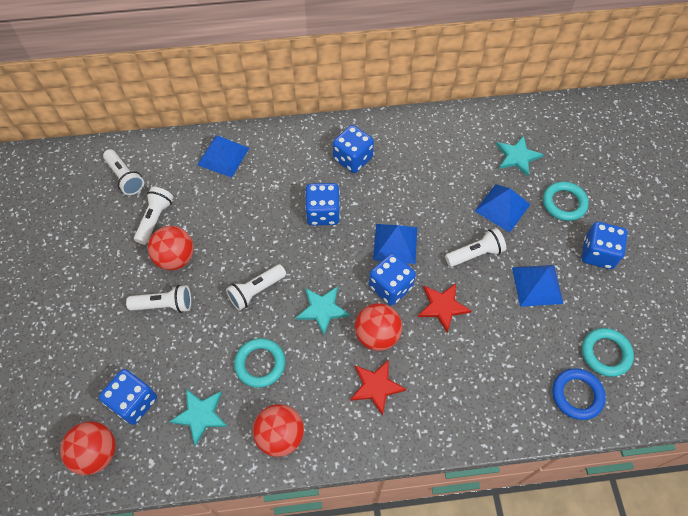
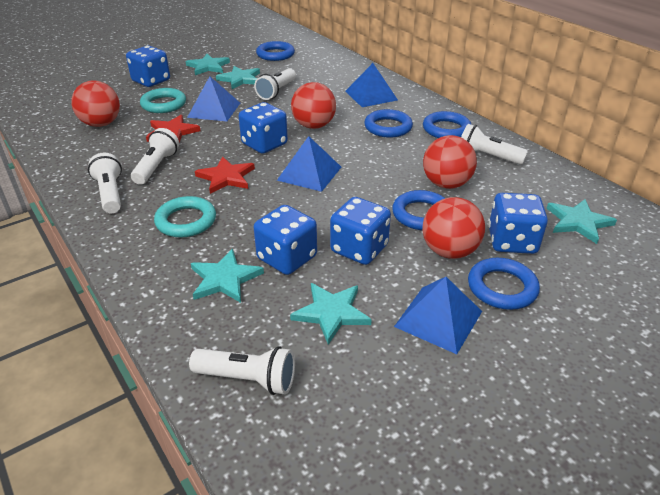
blue ring: 1 -> 5
turquoise ring: 3 -> 2
turquoise star: 3 -> 5

